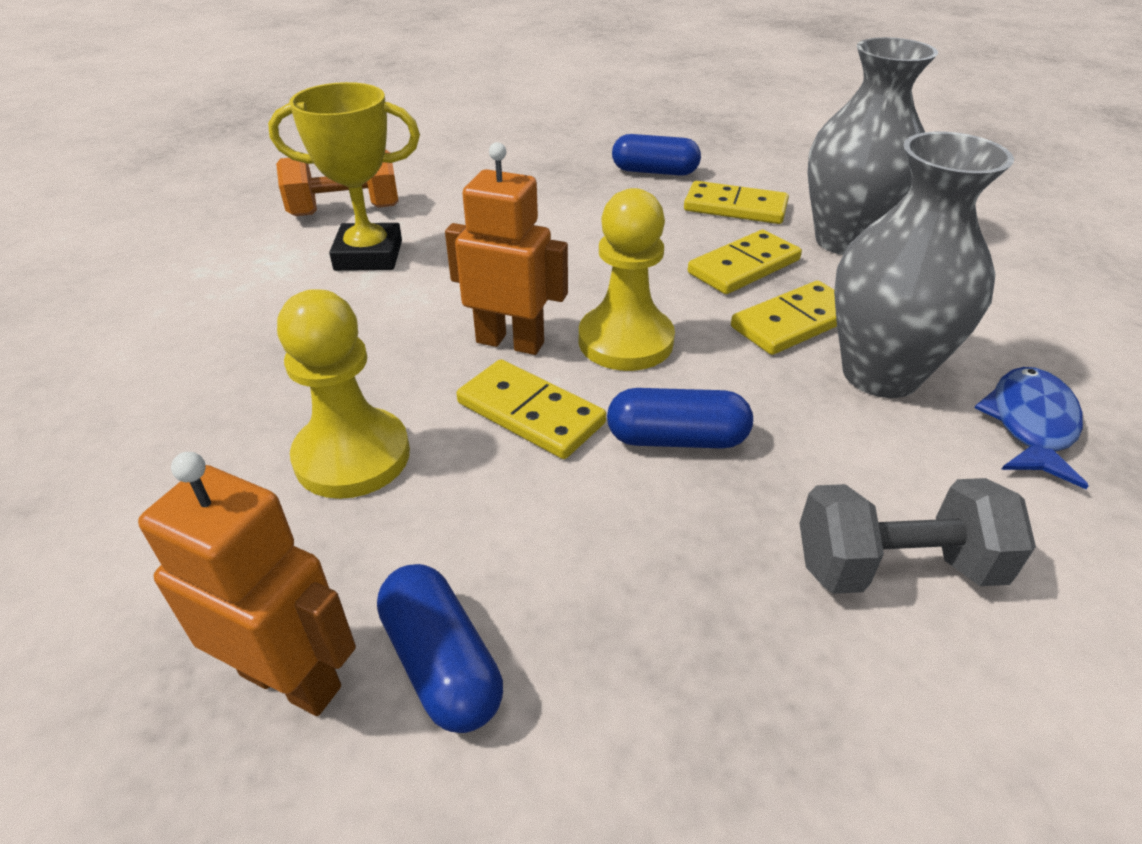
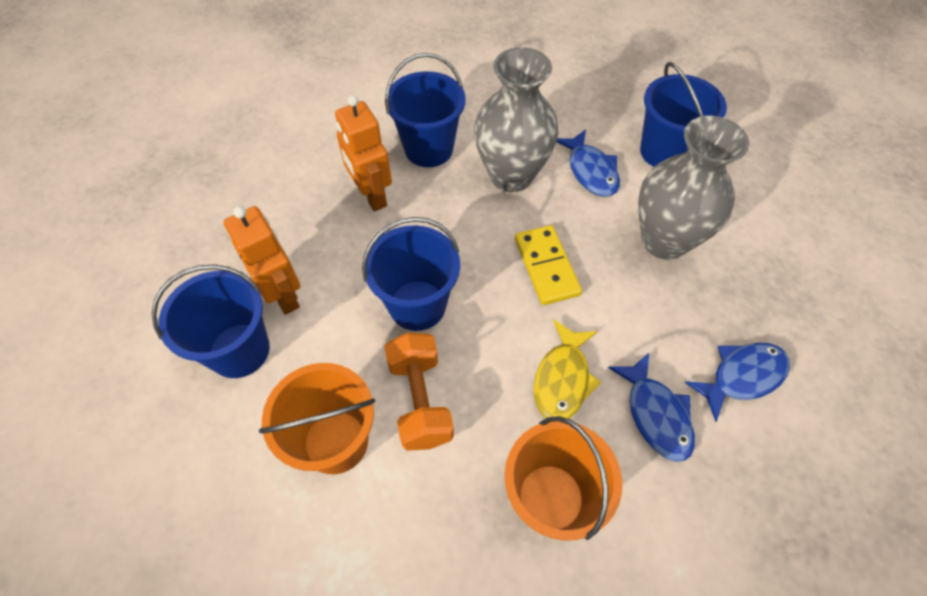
blue bucket: 0 -> 4
blue capsule: 3 -> 0
blue fish: 1 -> 3
grey dumbbell: 1 -> 0
orange bucket: 0 -> 2
yellow domino: 4 -> 1
yellow fish: 0 -> 1
yellow pawn: 2 -> 0
yellow trophy: 1 -> 0

